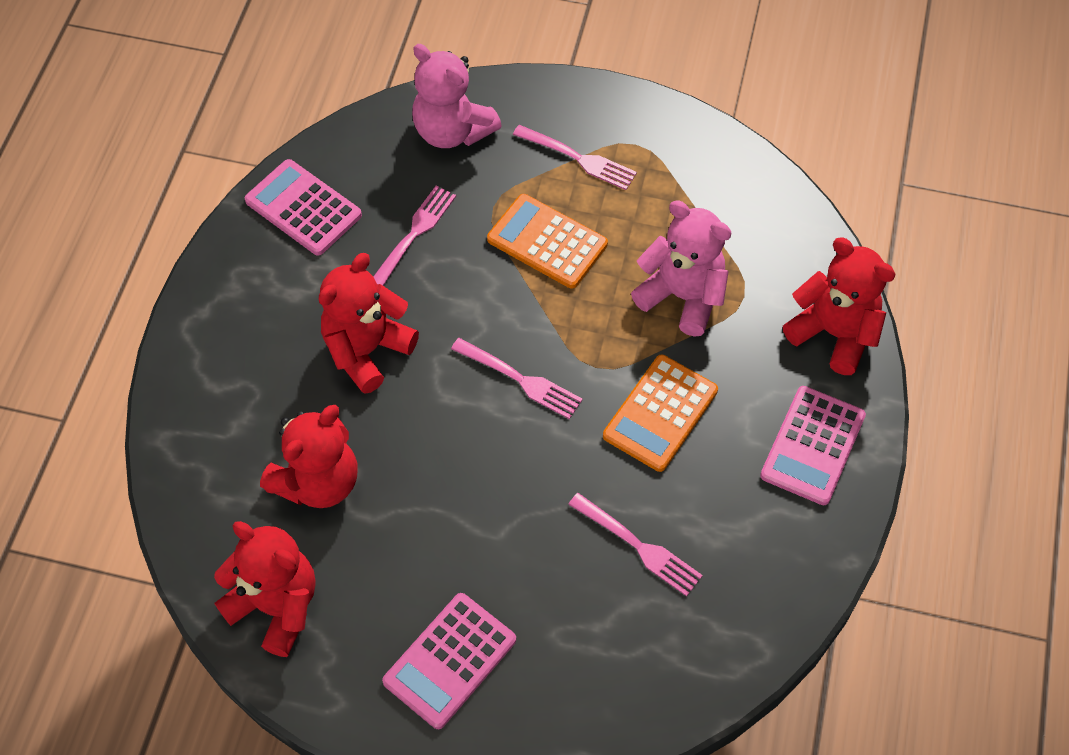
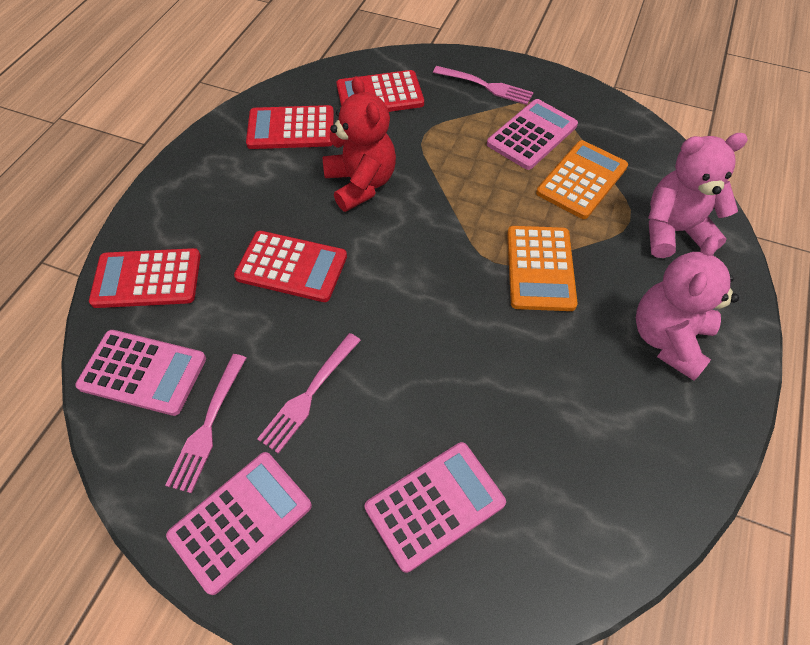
pink calculator: 3 -> 4
pink fork: 4 -> 3
red calculator: 0 -> 4
red teddy bear: 4 -> 1

